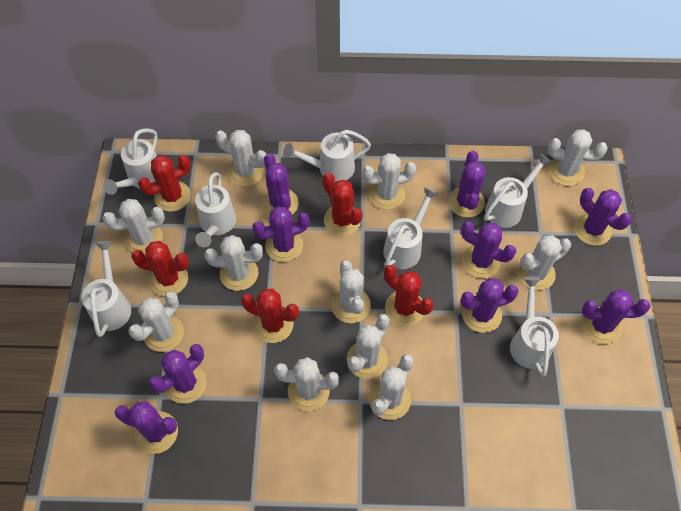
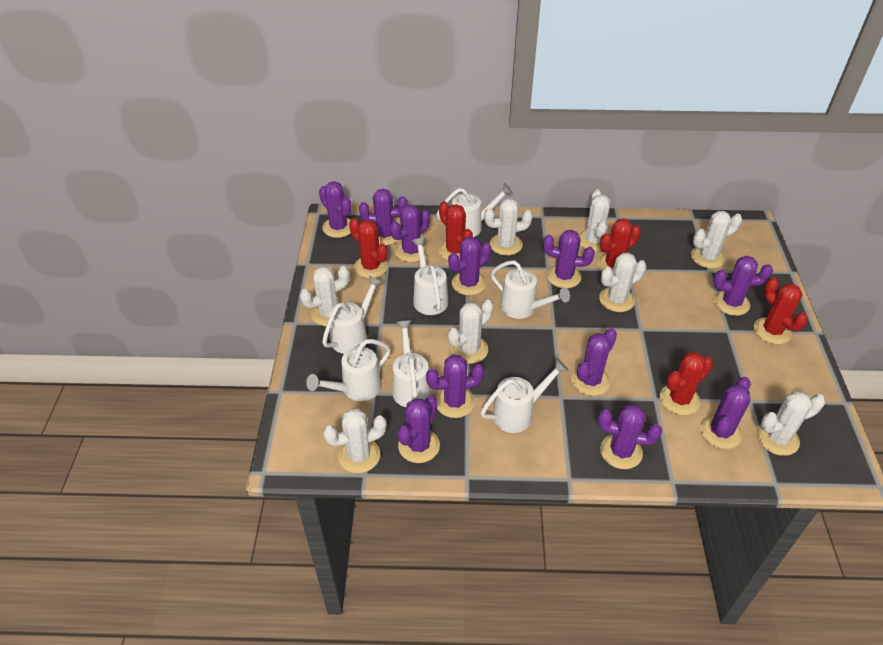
purple cactus: 9 -> 11
white cactus: 11 -> 8

